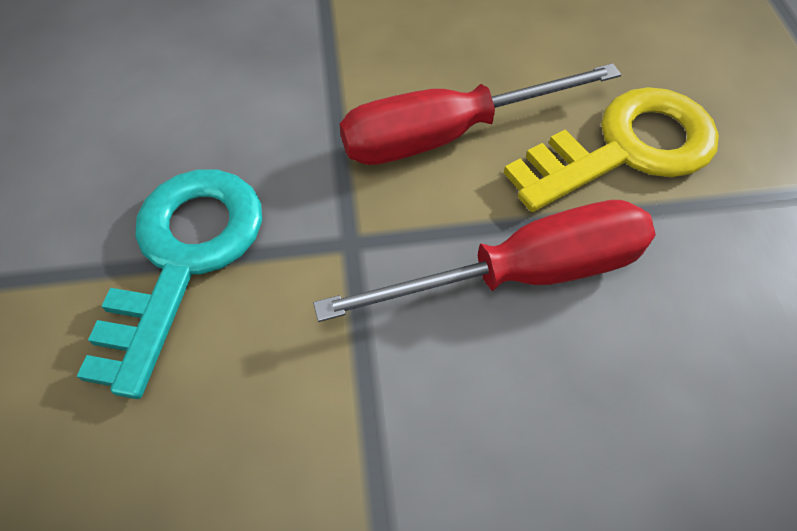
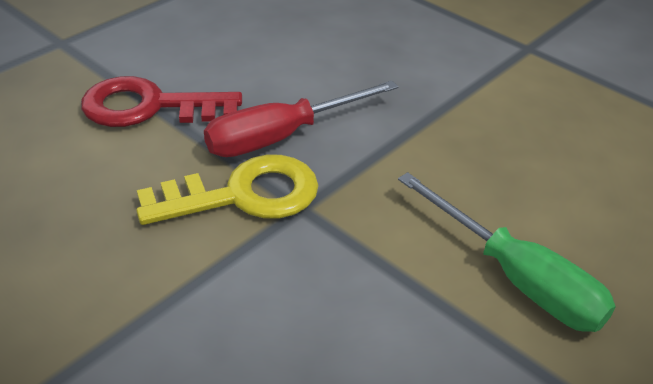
green screwdriver: 0 -> 1
red key: 0 -> 1
red screwdriver: 2 -> 1
turquoise key: 1 -> 0

